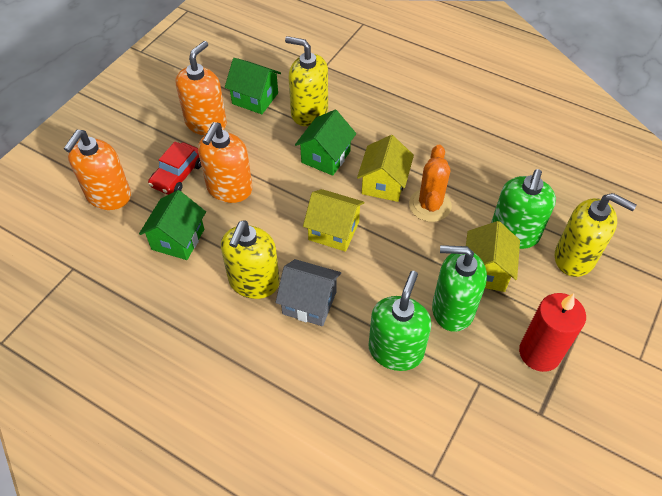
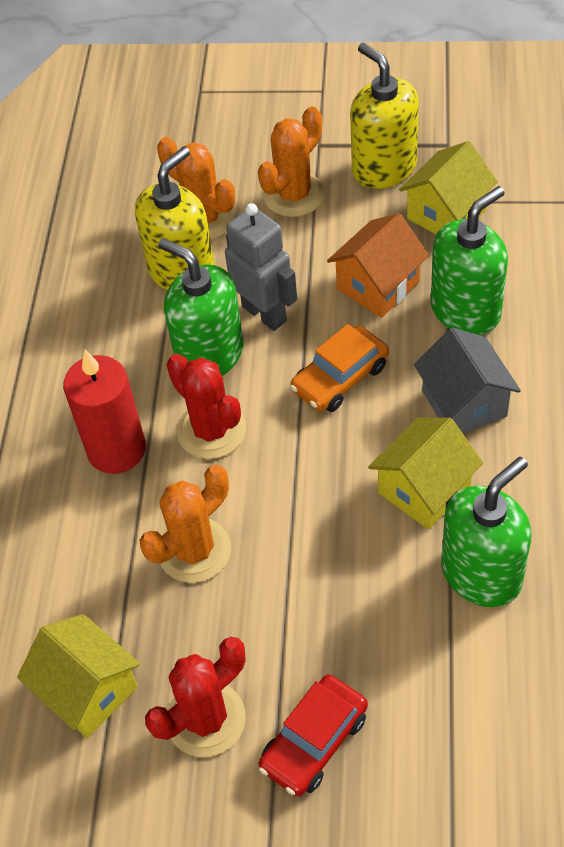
green house: 3 -> 0
grey robot: 0 -> 1
orange cactus: 1 -> 3
orange car: 0 -> 1
orange house: 0 -> 1
orange soap dispenser: 3 -> 0
red cactus: 0 -> 2
yellow soap dispenser: 3 -> 2

